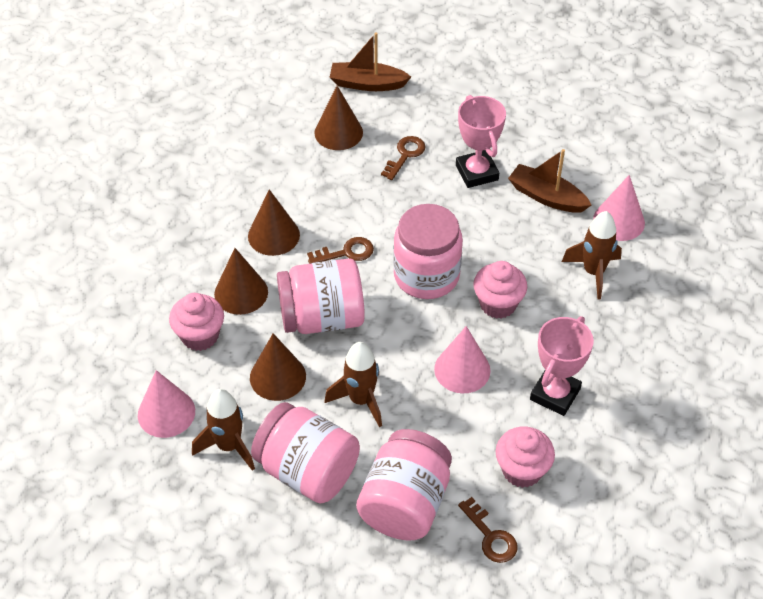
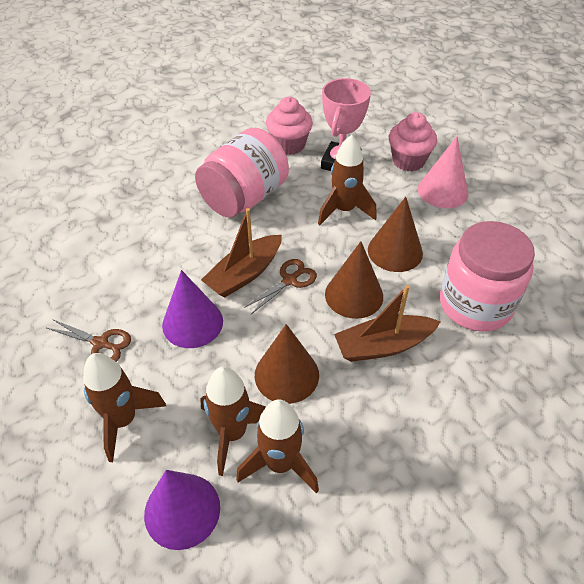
brown cone: 4 -> 3
brown key: 3 -> 0
brown rocket: 3 -> 4
brown scissors: 0 -> 2
pink cone: 3 -> 1
pink cupcake: 3 -> 2
pink jar: 4 -> 2
pink trophy: 2 -> 1
purple cone: 0 -> 2

